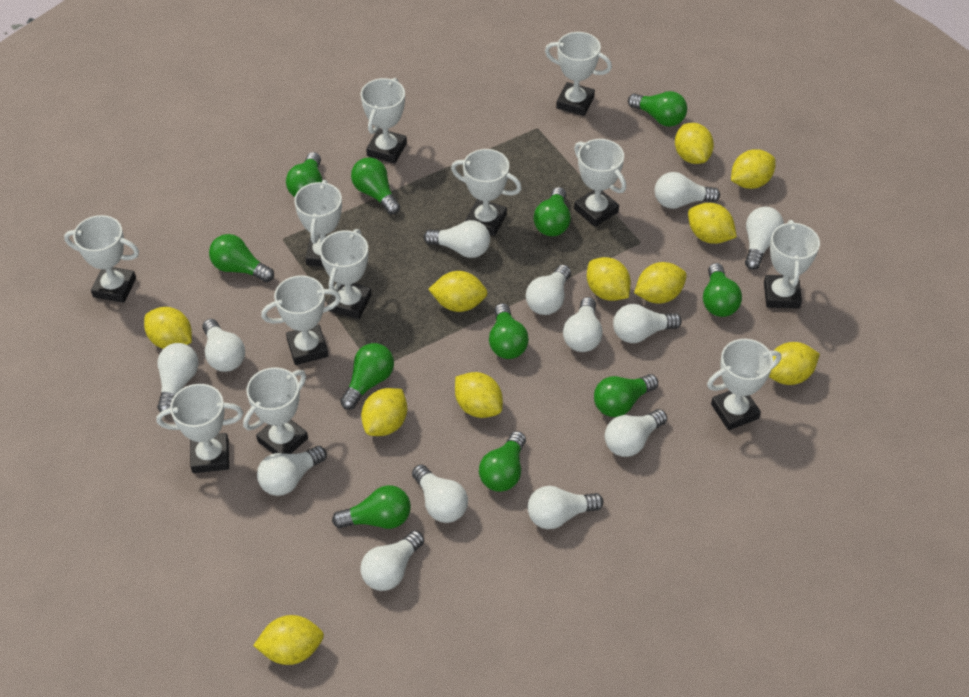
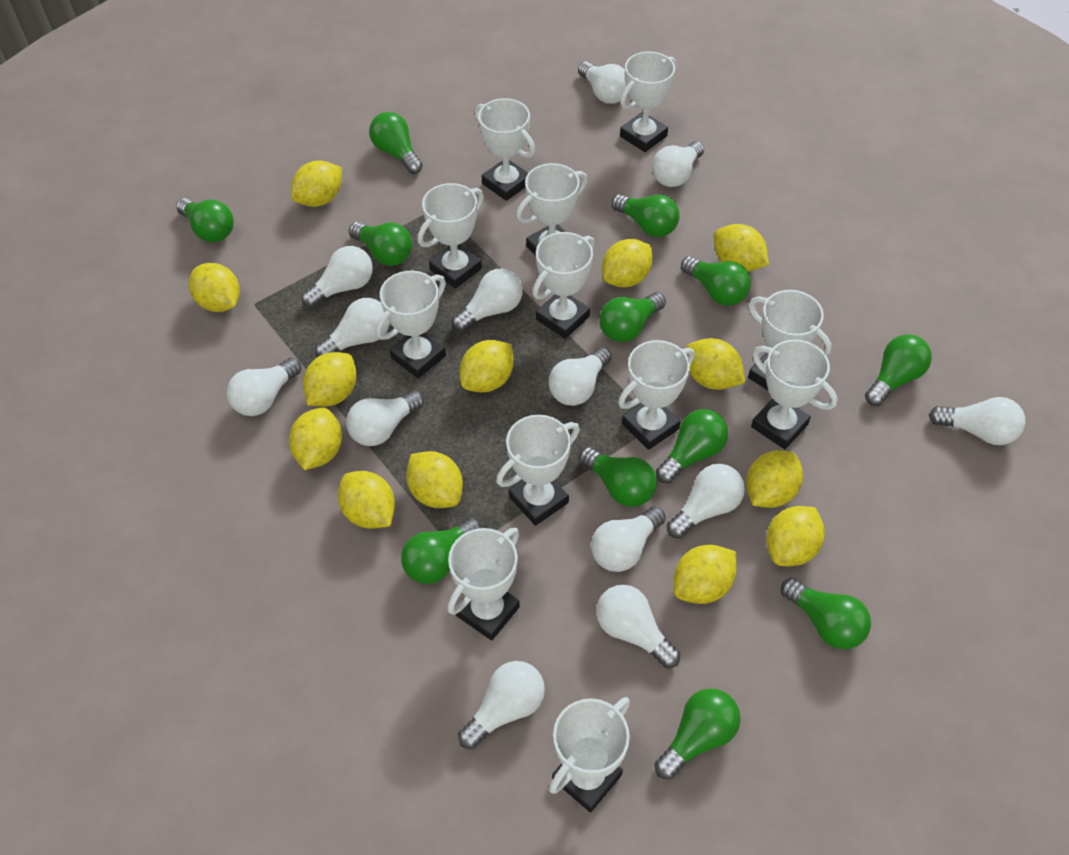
green light bulb: 11 -> 12
yellow lemon: 11 -> 13

